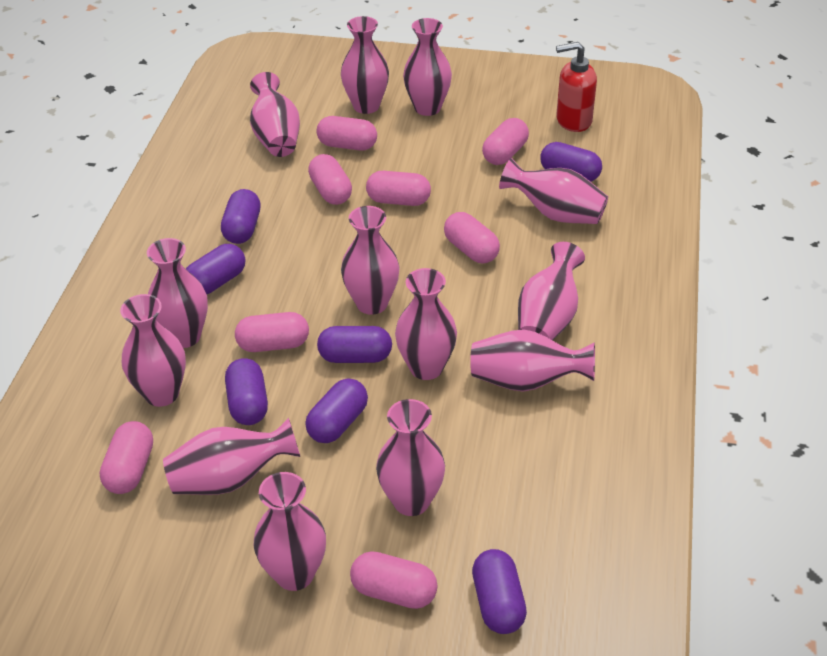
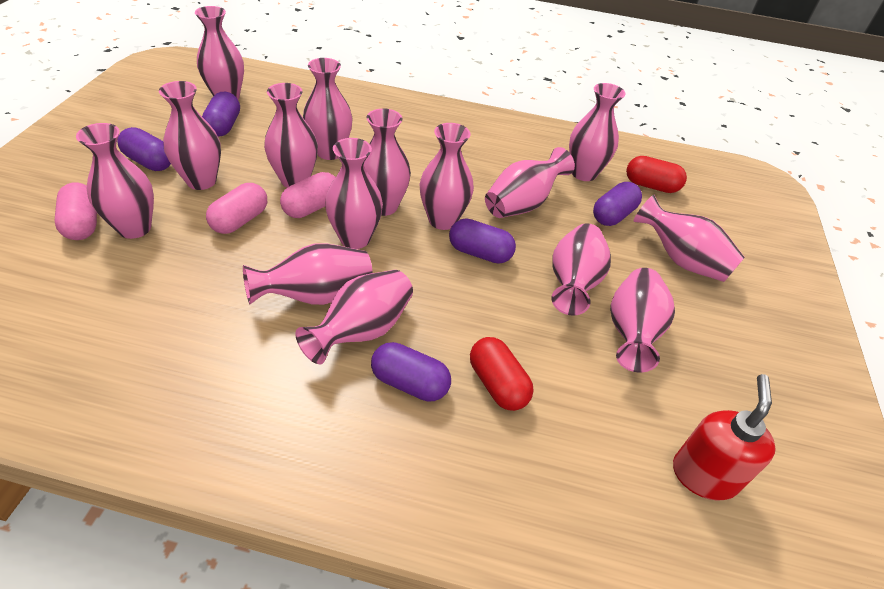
pink capsule: 8 -> 3
pink vase: 13 -> 15
purple capsule: 7 -> 5
red capsule: 0 -> 2

